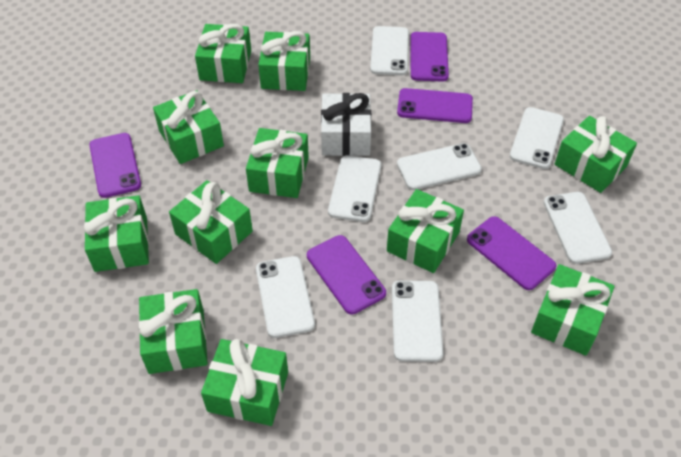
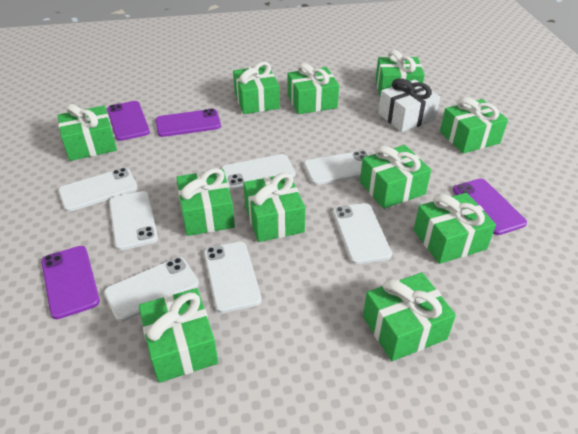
purple phone: 5 -> 4

